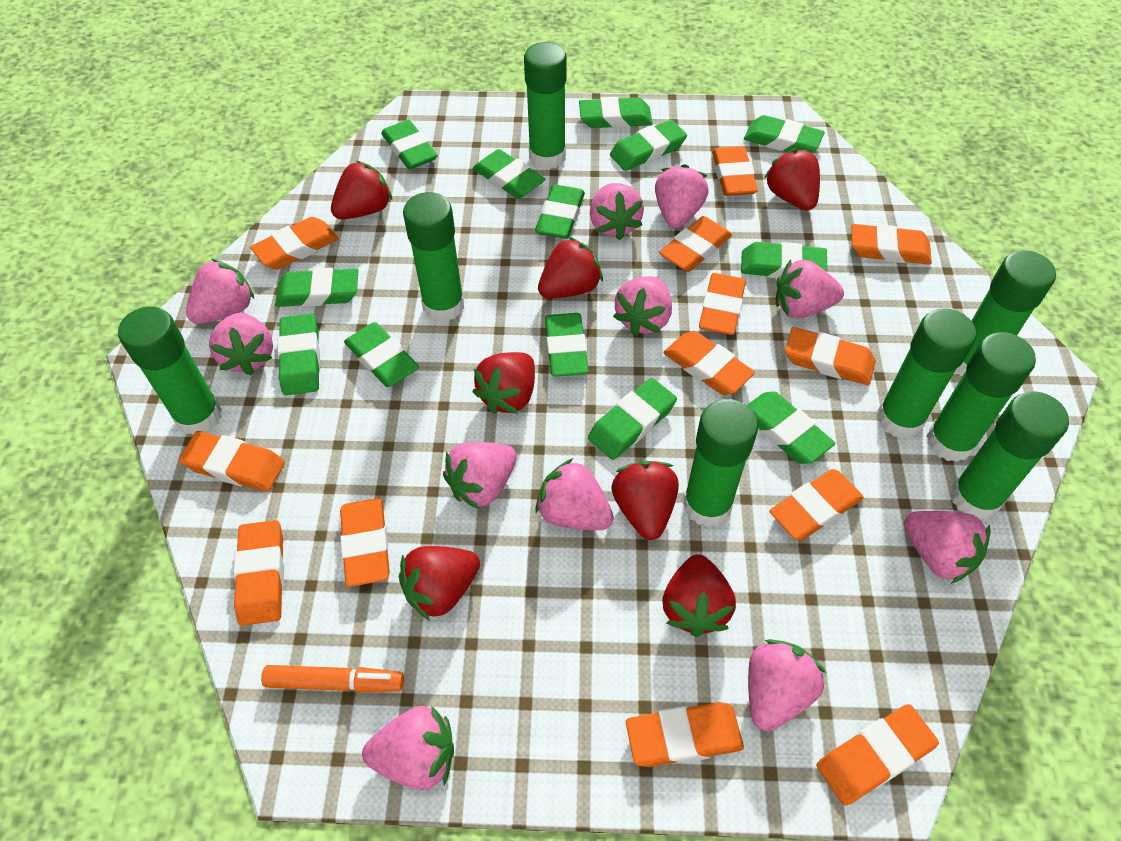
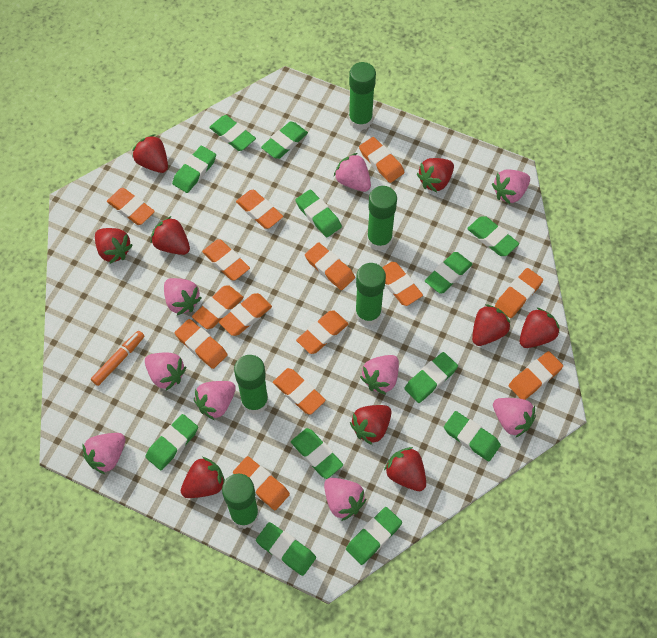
green eraser: 13 -> 12
green glue stick: 8 -> 5
orange eraser: 13 -> 14
pink strawberry: 11 -> 9
red strawberry: 7 -> 9

